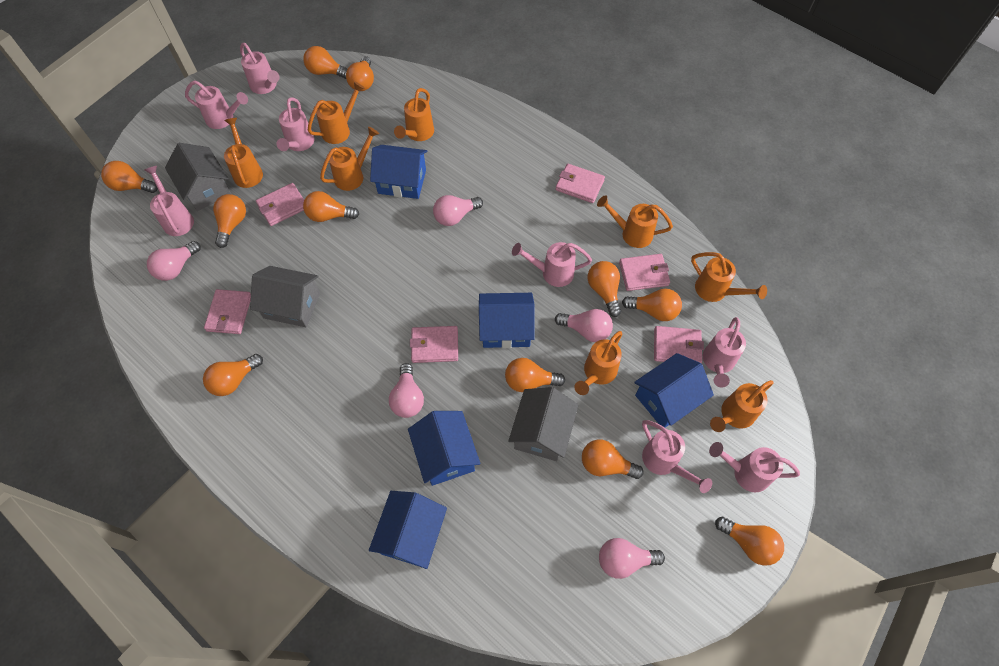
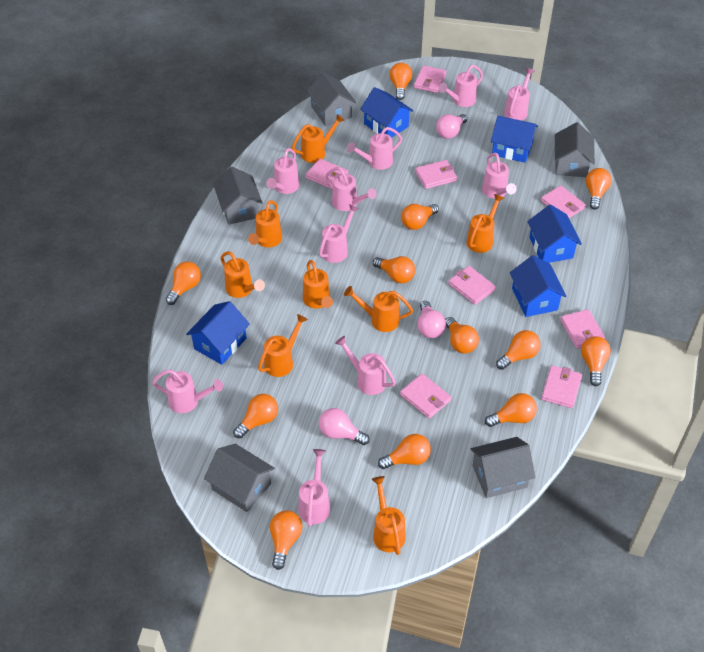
grey house: 3 -> 5
orange light bulb: 11 -> 12
pink light bulb: 5 -> 3
pink wallet: 6 -> 8
pink watering can: 8 -> 10

